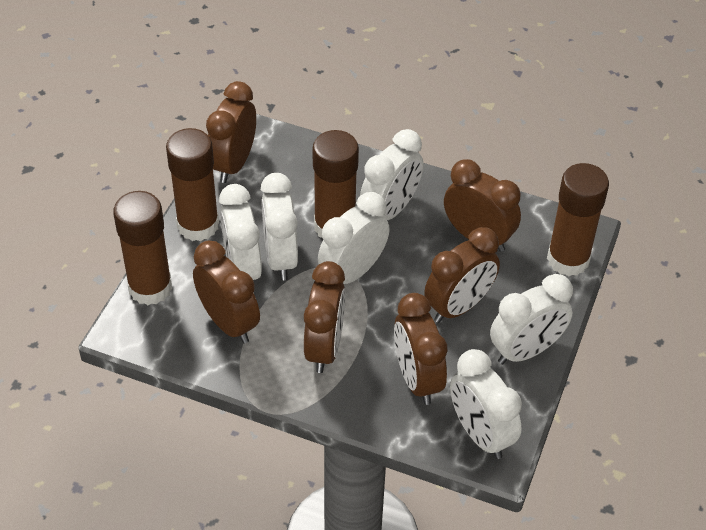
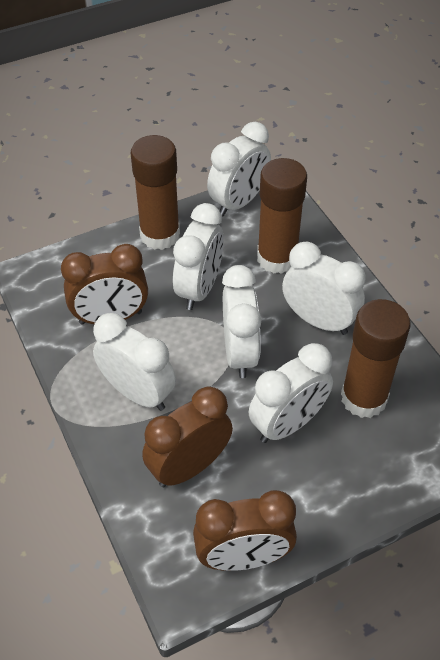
brown clock: 6 -> 3
brown glue stick: 4 -> 3

